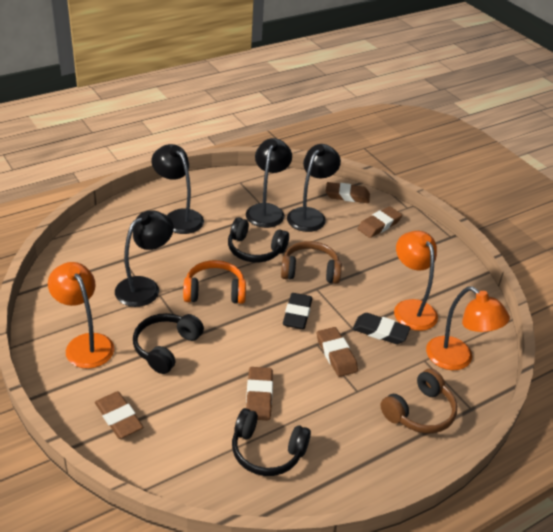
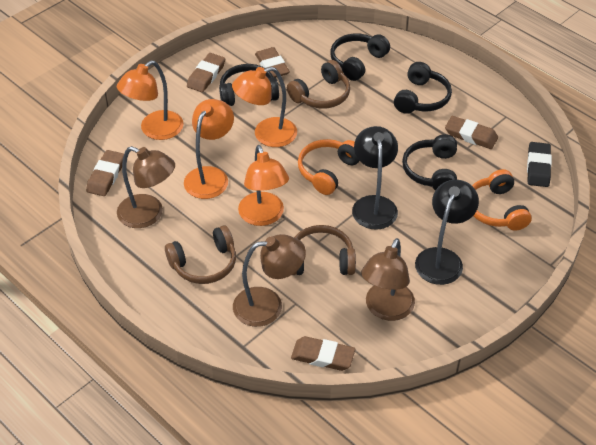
black eraser: 2 -> 1
black headphones: 3 -> 4
black lamp: 4 -> 2
brown headphones: 2 -> 3
brown lamp: 0 -> 3
orange headphones: 1 -> 2
orange lamp: 3 -> 4

